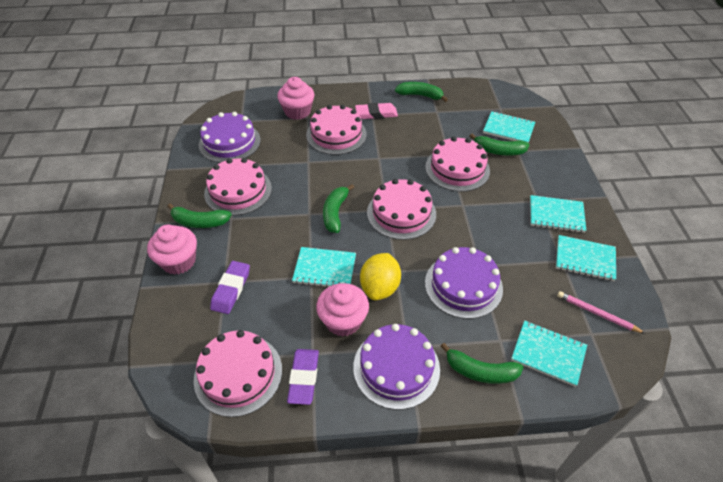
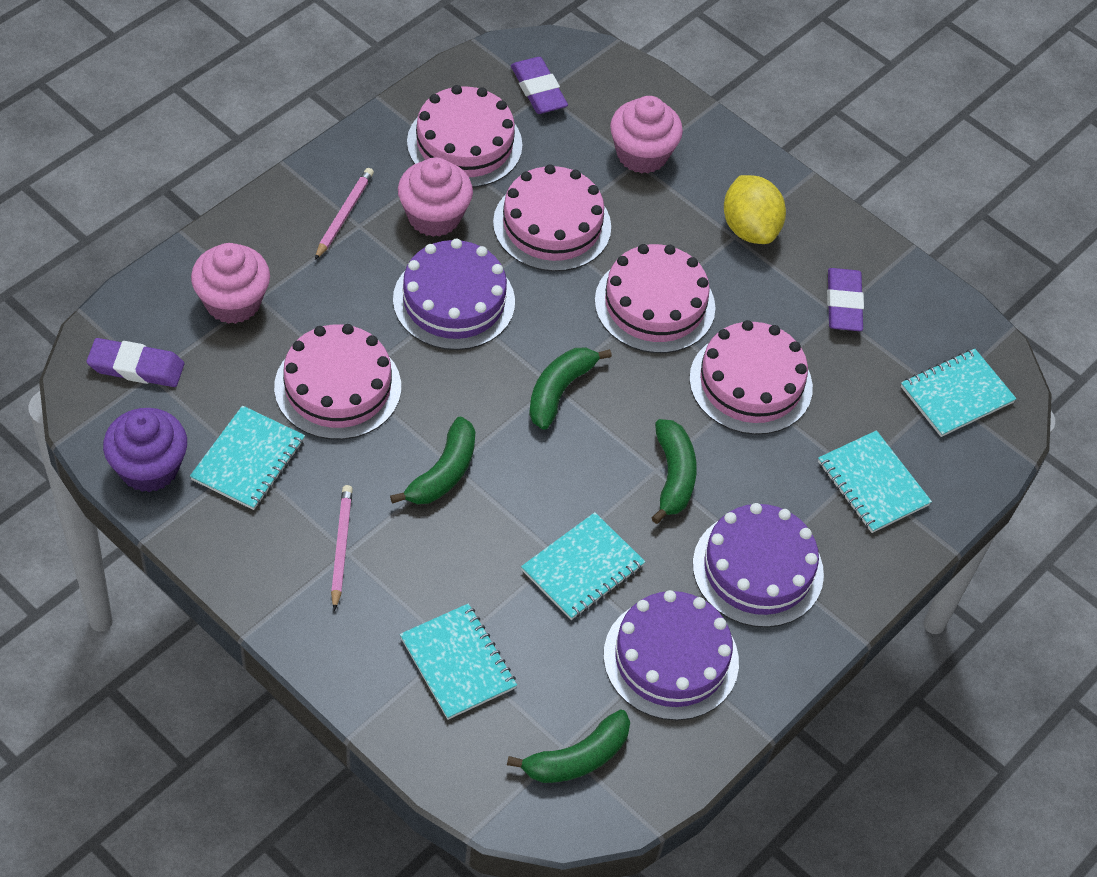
green banana: 5 -> 4
pink eraser: 1 -> 0
pink pencil: 1 -> 2
purple cupcake: 0 -> 1
purple eraser: 2 -> 3

